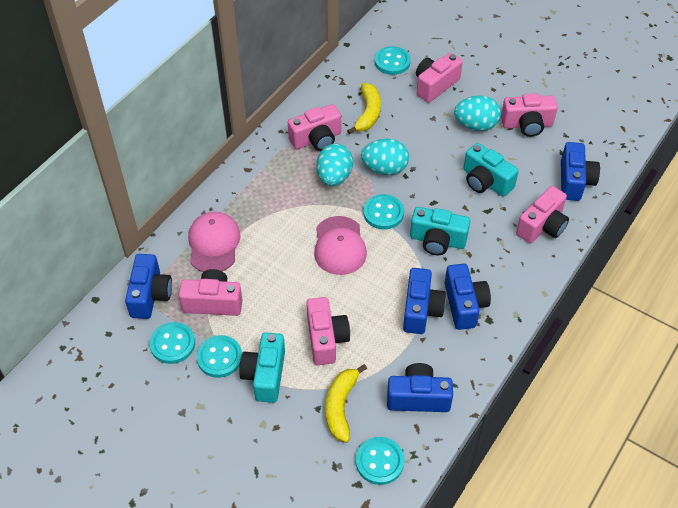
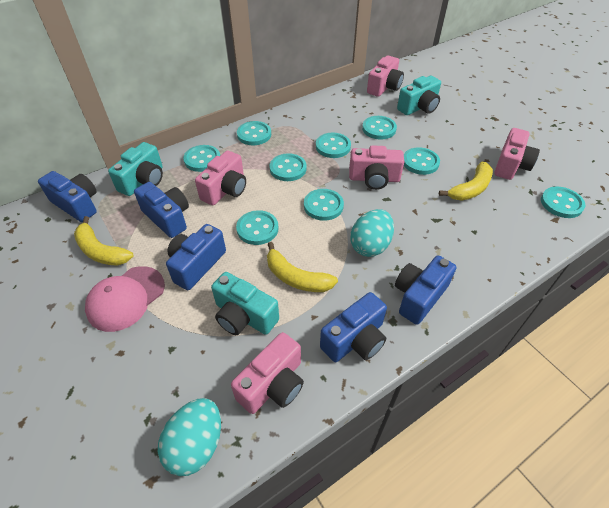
pink camera: 6 -> 5
pink cap: 2 -> 1
turquoise button: 5 -> 9
turquoise egg: 3 -> 2
yellow banana: 2 -> 3

